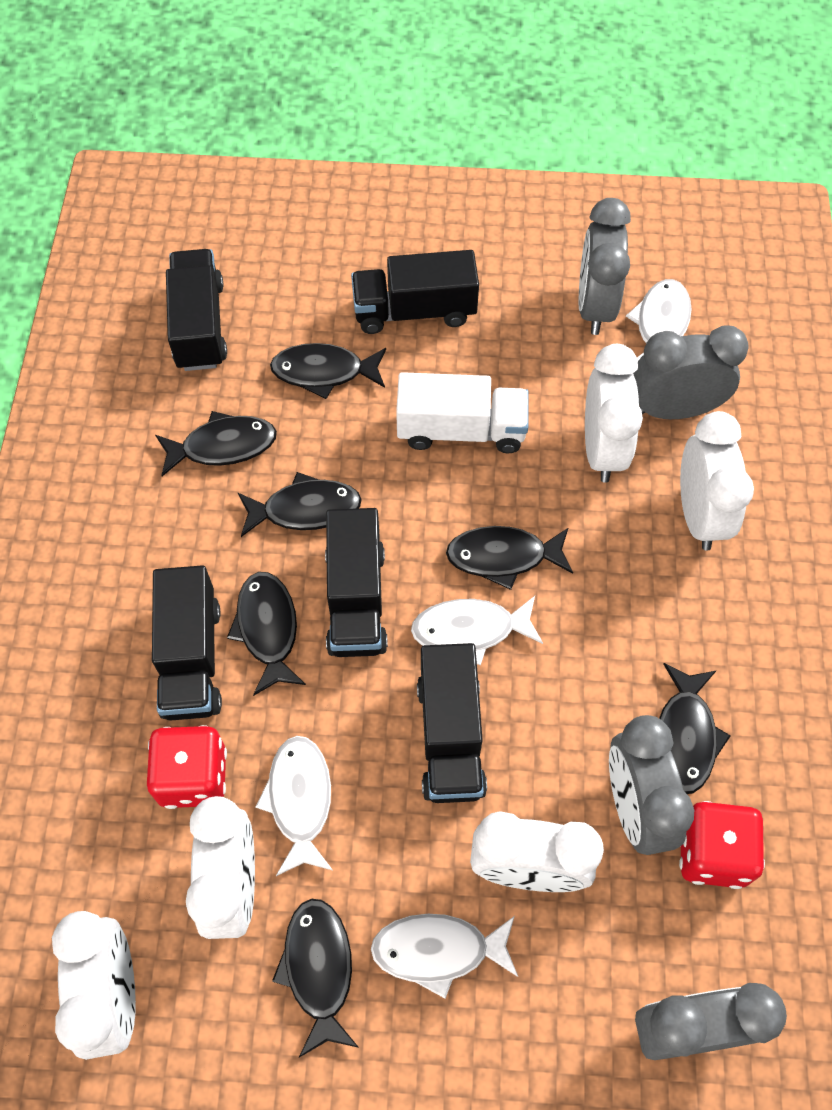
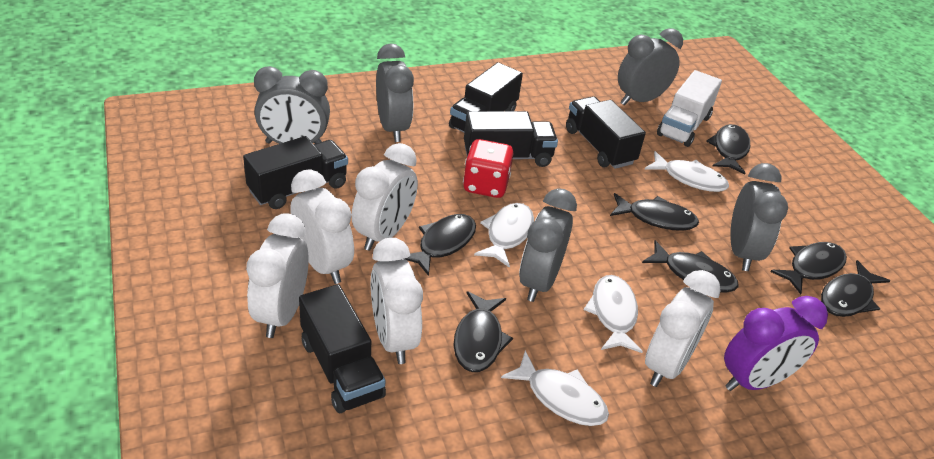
grey clock: 4 -> 5
purple clock: 0 -> 1
red dice: 2 -> 1

